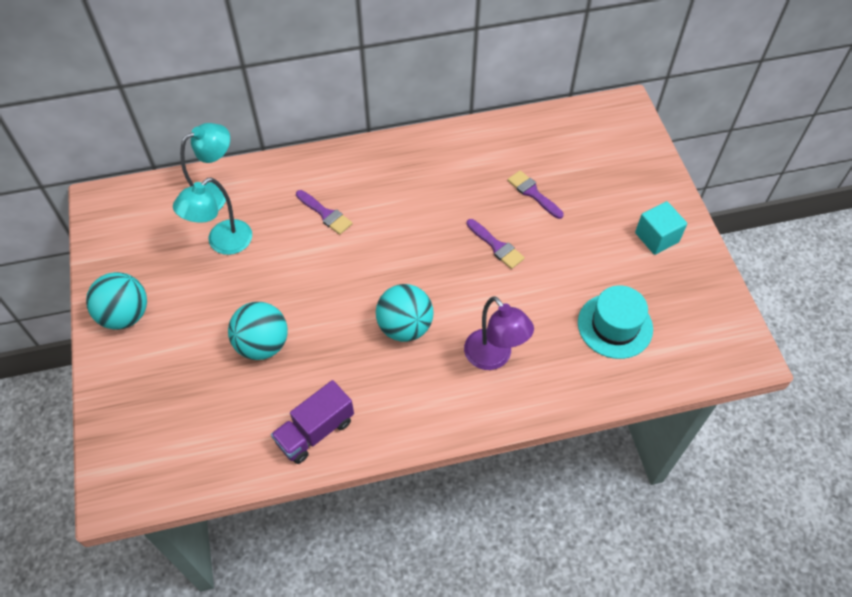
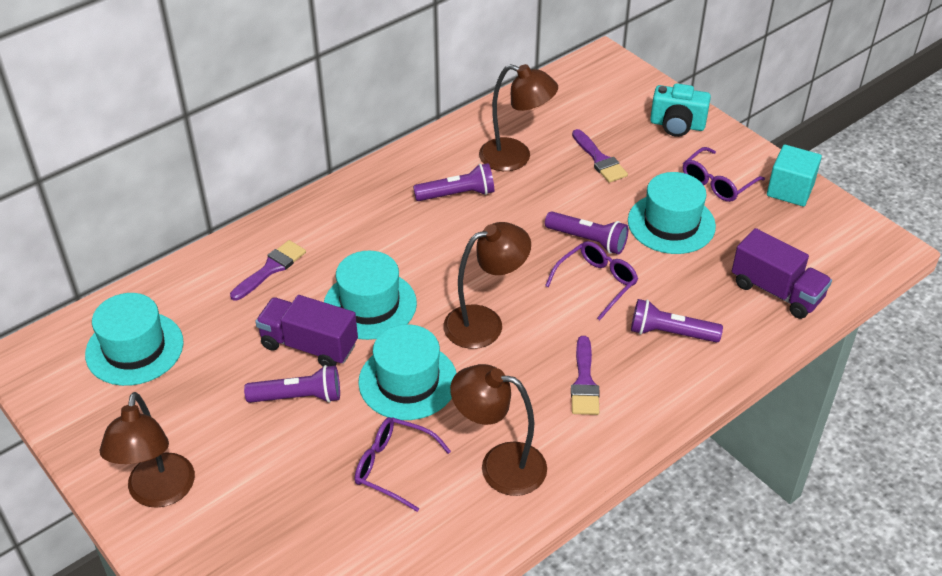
brown lamp: 0 -> 4
purple flashlight: 0 -> 4
purple glasses: 0 -> 3
purple lamp: 1 -> 0
purple truck: 1 -> 2
turquoise ball: 3 -> 0
turquoise camera: 0 -> 1
turquoise hat: 1 -> 4
turquoise lamp: 2 -> 0

